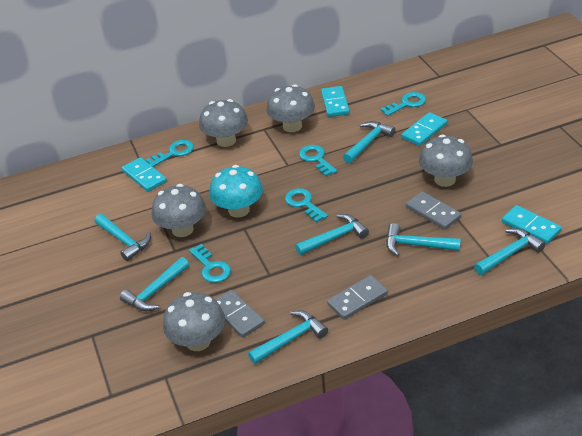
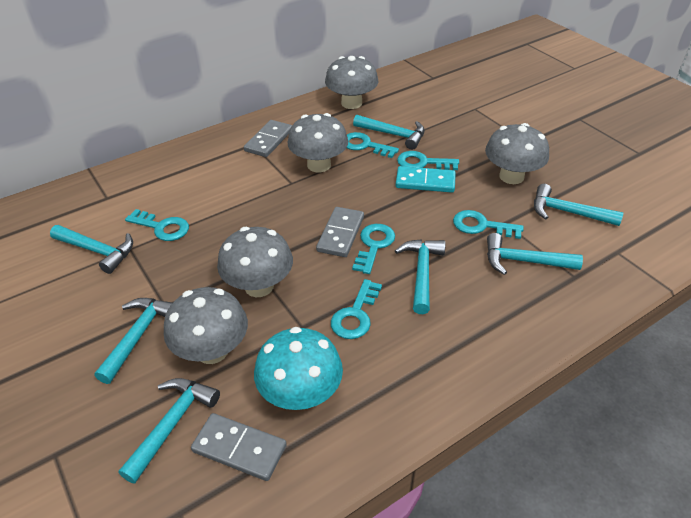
turquoise domino: 4 -> 1
turquoise key: 5 -> 6

